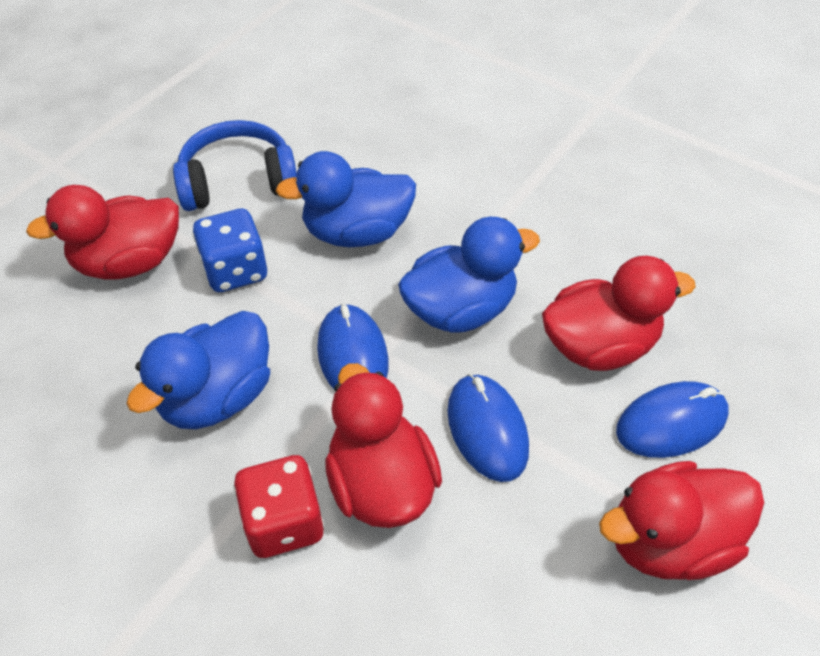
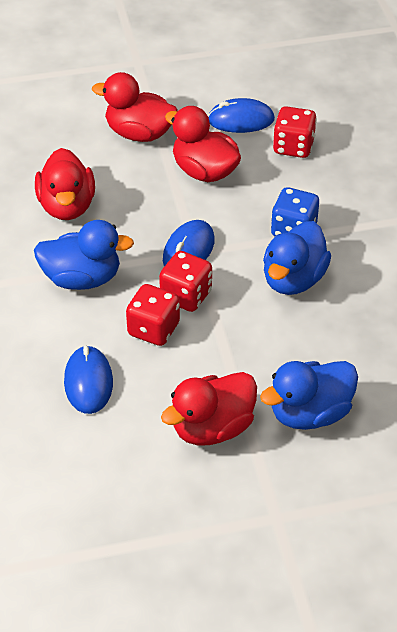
blue headphones: 1 -> 0
red dice: 1 -> 3

